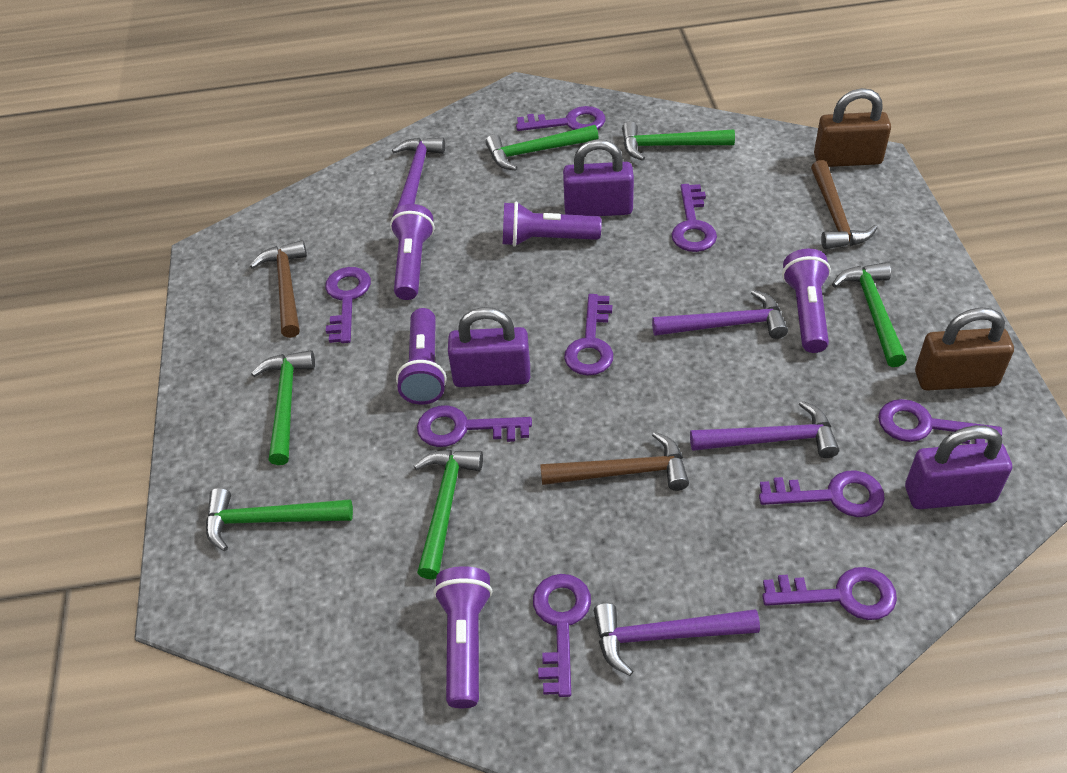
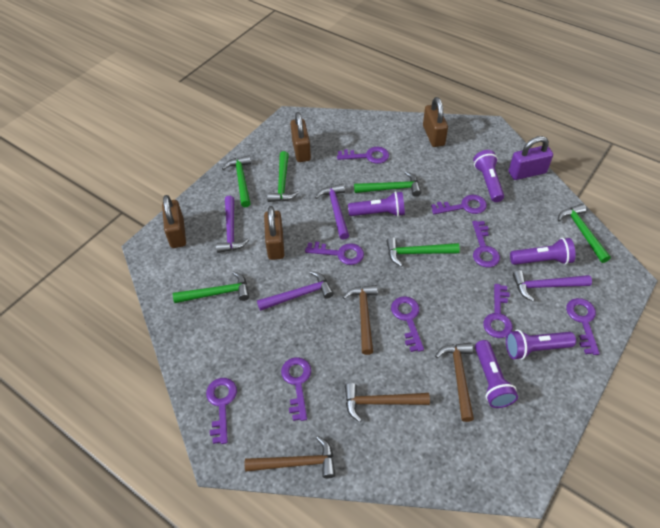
brown hammer: 3 -> 4
brown padlock: 2 -> 4
purple padlock: 3 -> 1

